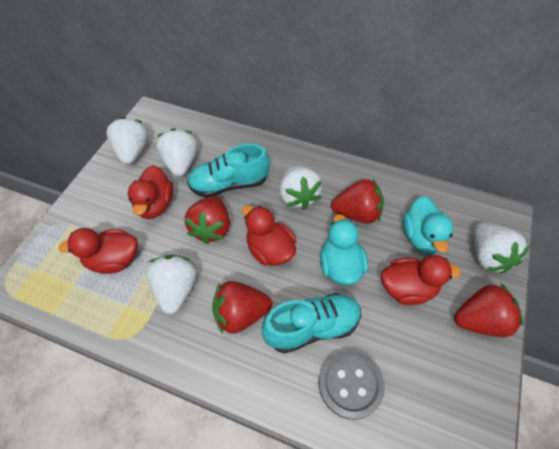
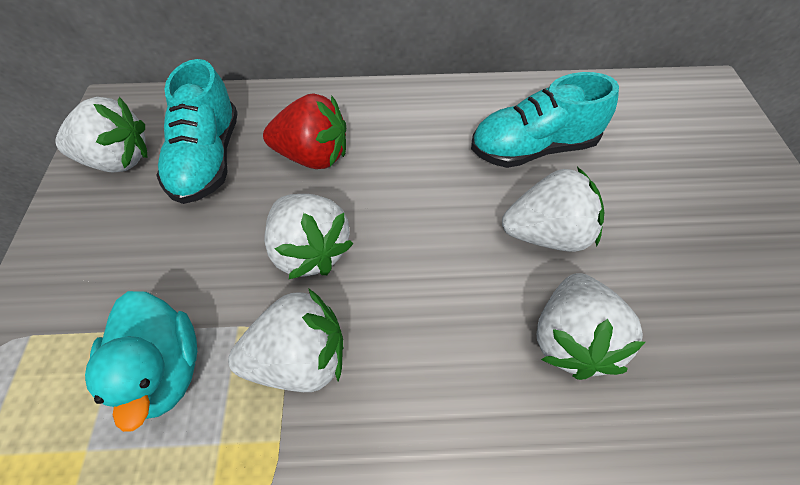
grey button: 1 -> 0
red duck: 4 -> 0
red strawberry: 4 -> 1
turquoise duck: 2 -> 1

